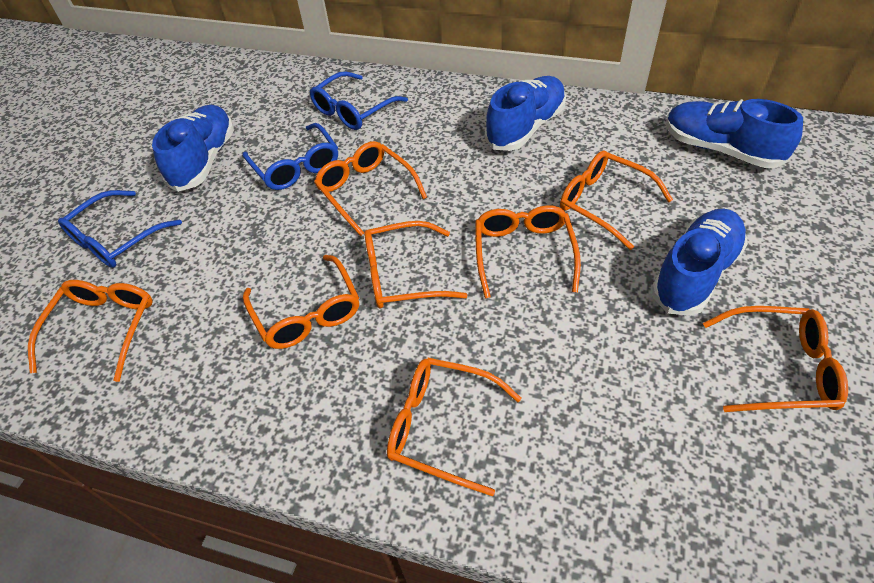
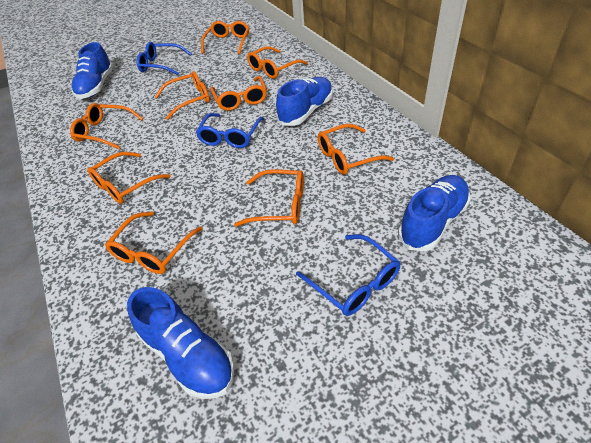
orange glasses: 8 -> 9

